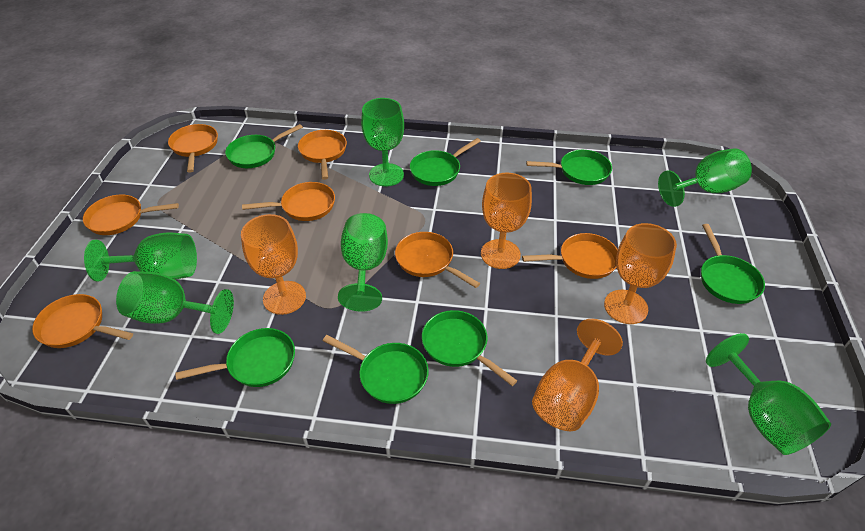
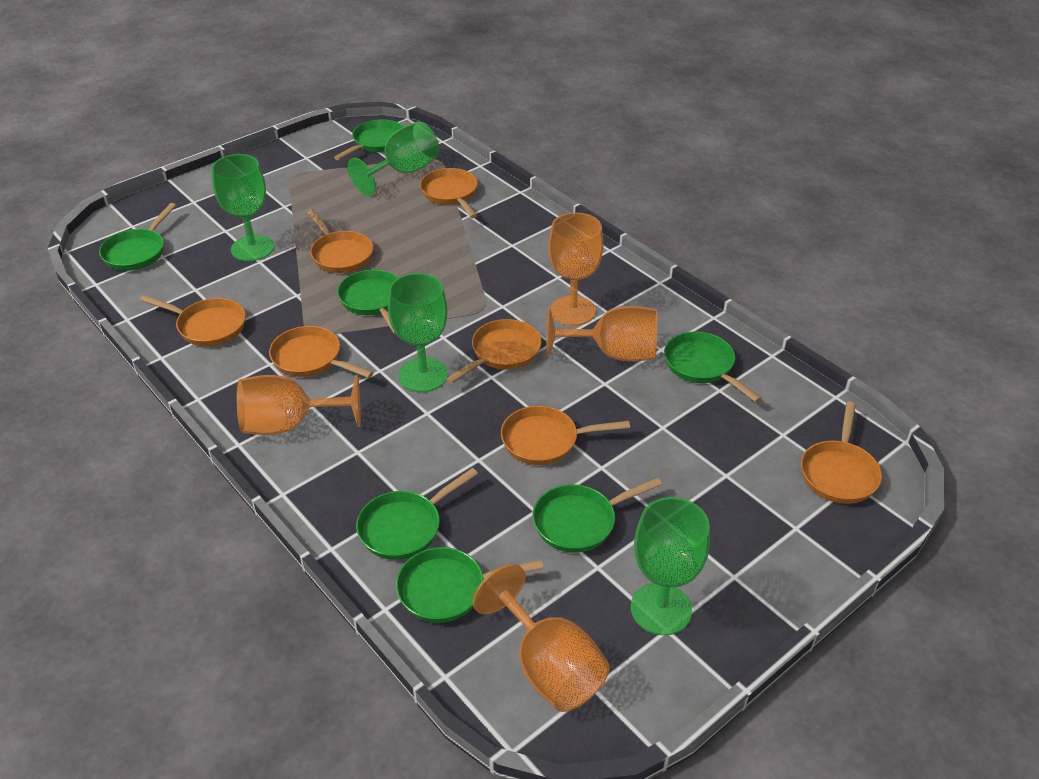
green goblet: 6 -> 4

